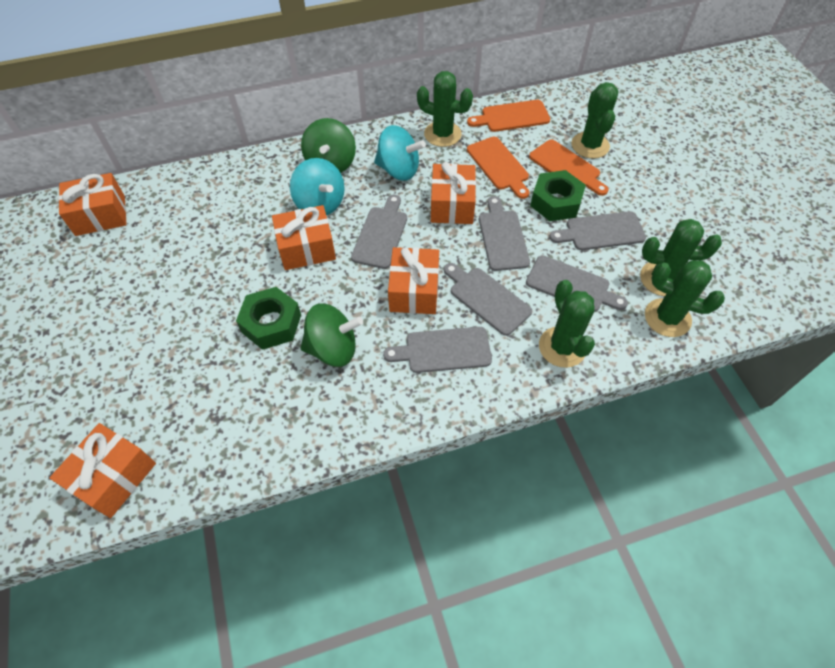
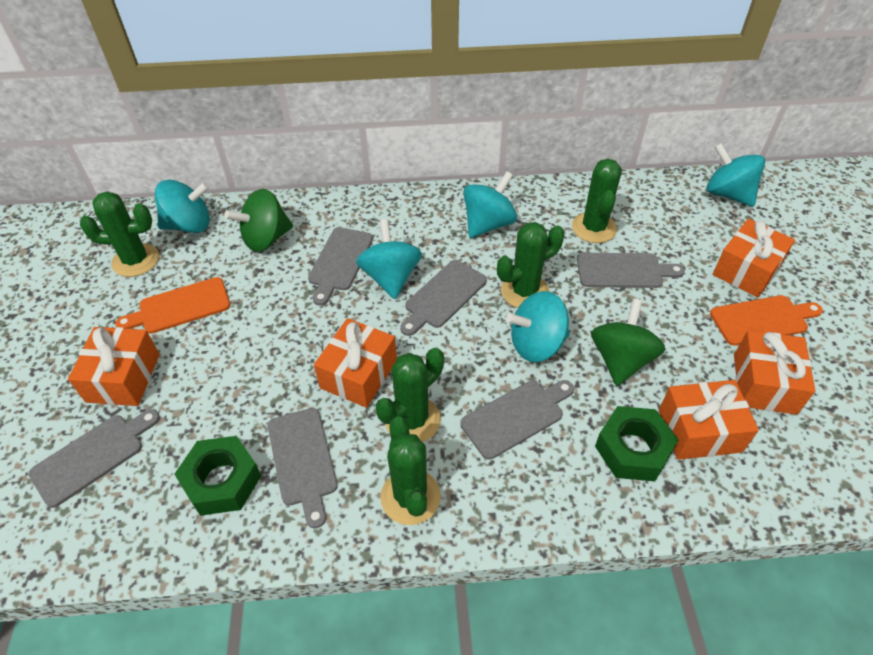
orange cutting board: 3 -> 2
turquoise spinning top: 2 -> 5

